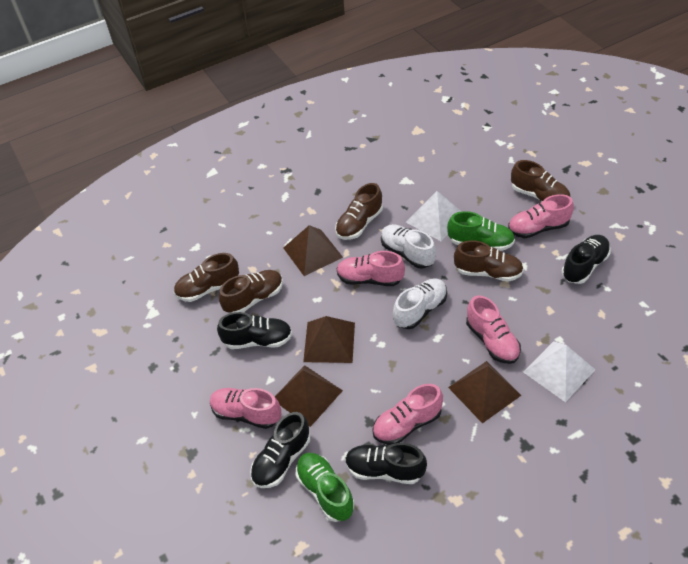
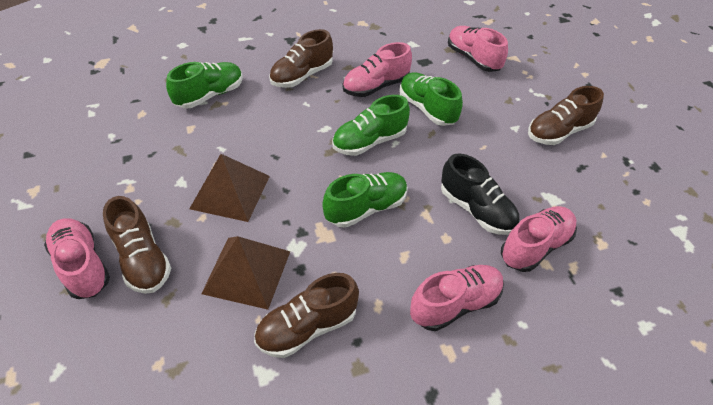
black shoe: 4 -> 1
brown pyramid: 4 -> 2
brown shoe: 5 -> 4
green shoe: 2 -> 4
white pyramid: 2 -> 0
white shoe: 2 -> 0

